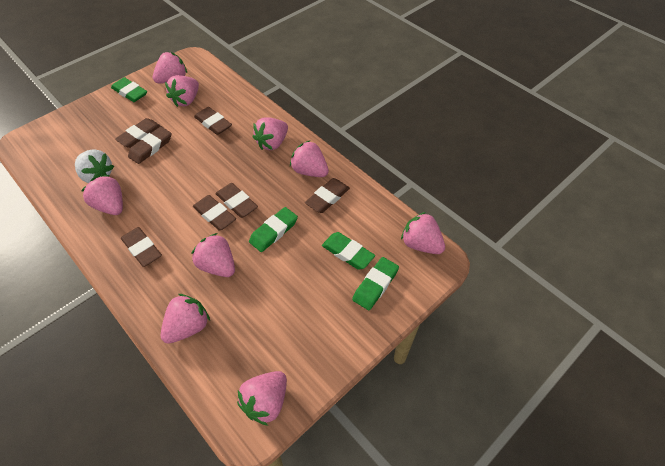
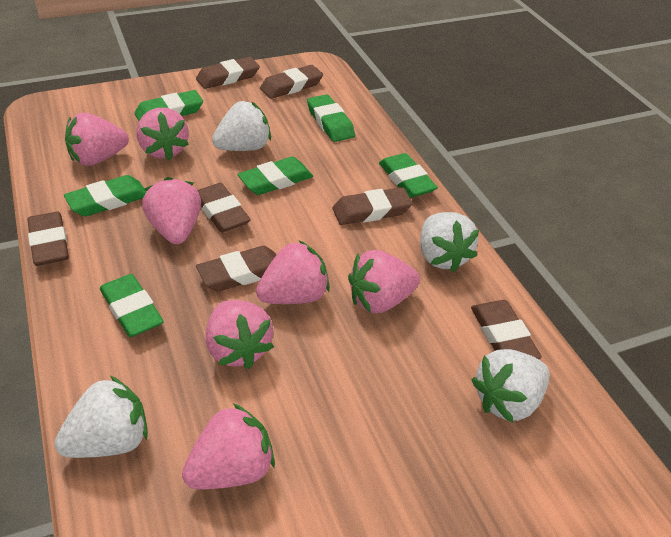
green eraser: 4 -> 6
pink strawberry: 9 -> 7
white strawberry: 1 -> 4

